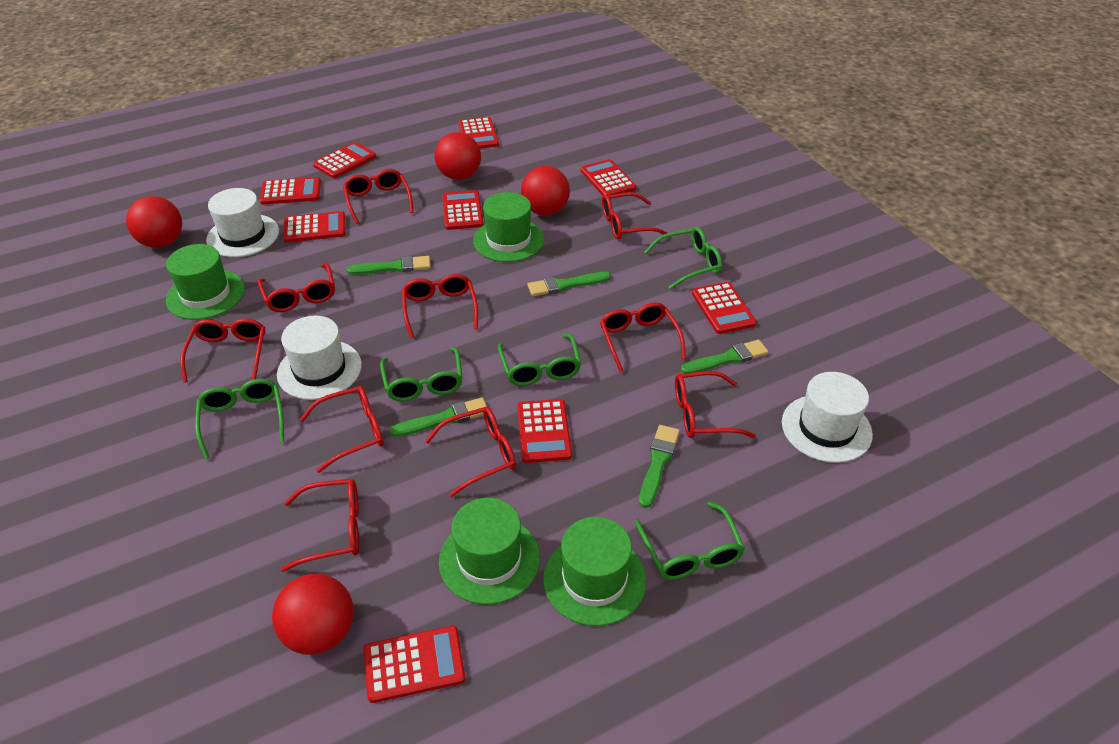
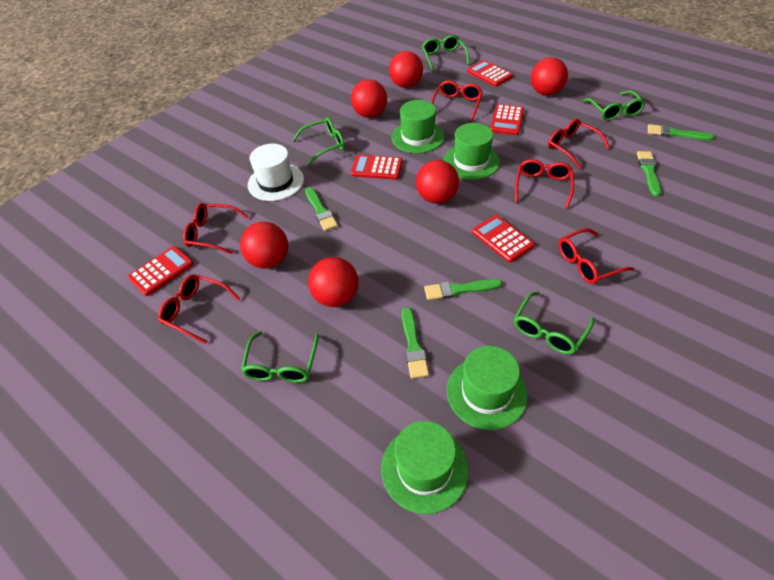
red ball: 4 -> 6
red calculator: 9 -> 5
red glasses: 10 -> 6
white hat: 3 -> 1

